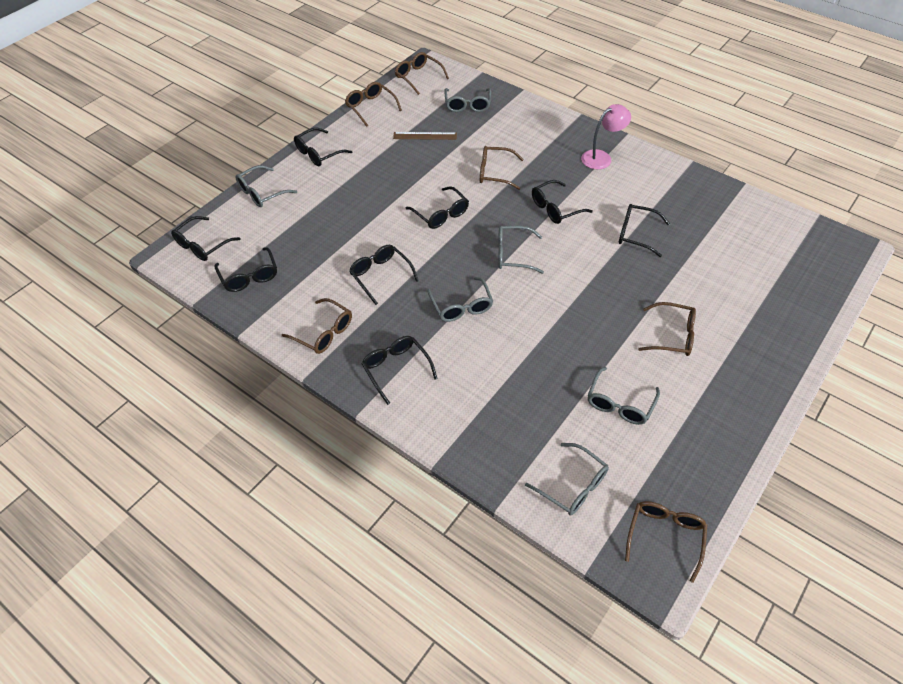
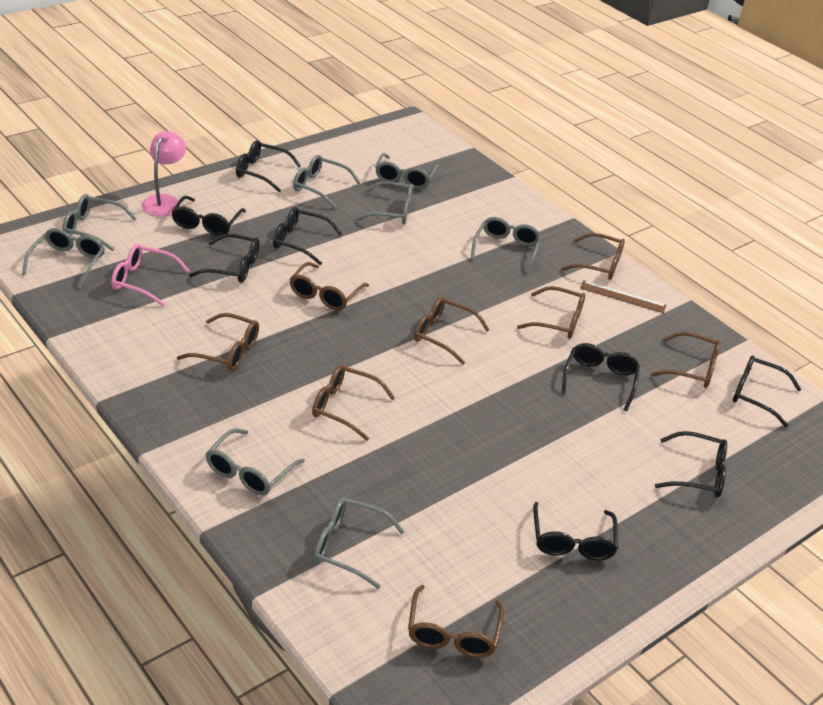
brown glasses: 6 -> 8
grey glasses: 6 -> 8
pink glasses: 0 -> 1

